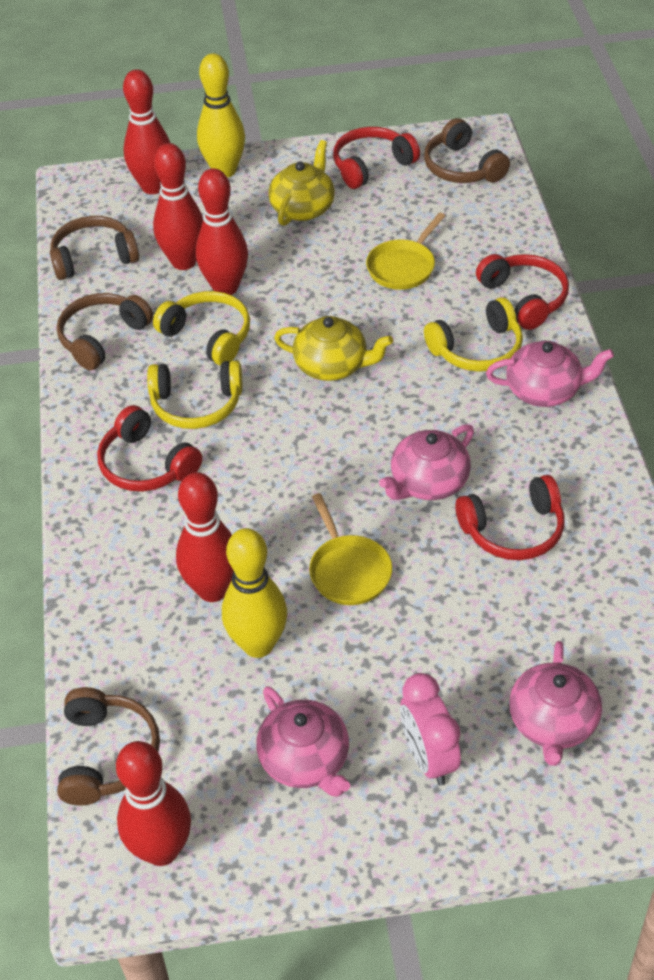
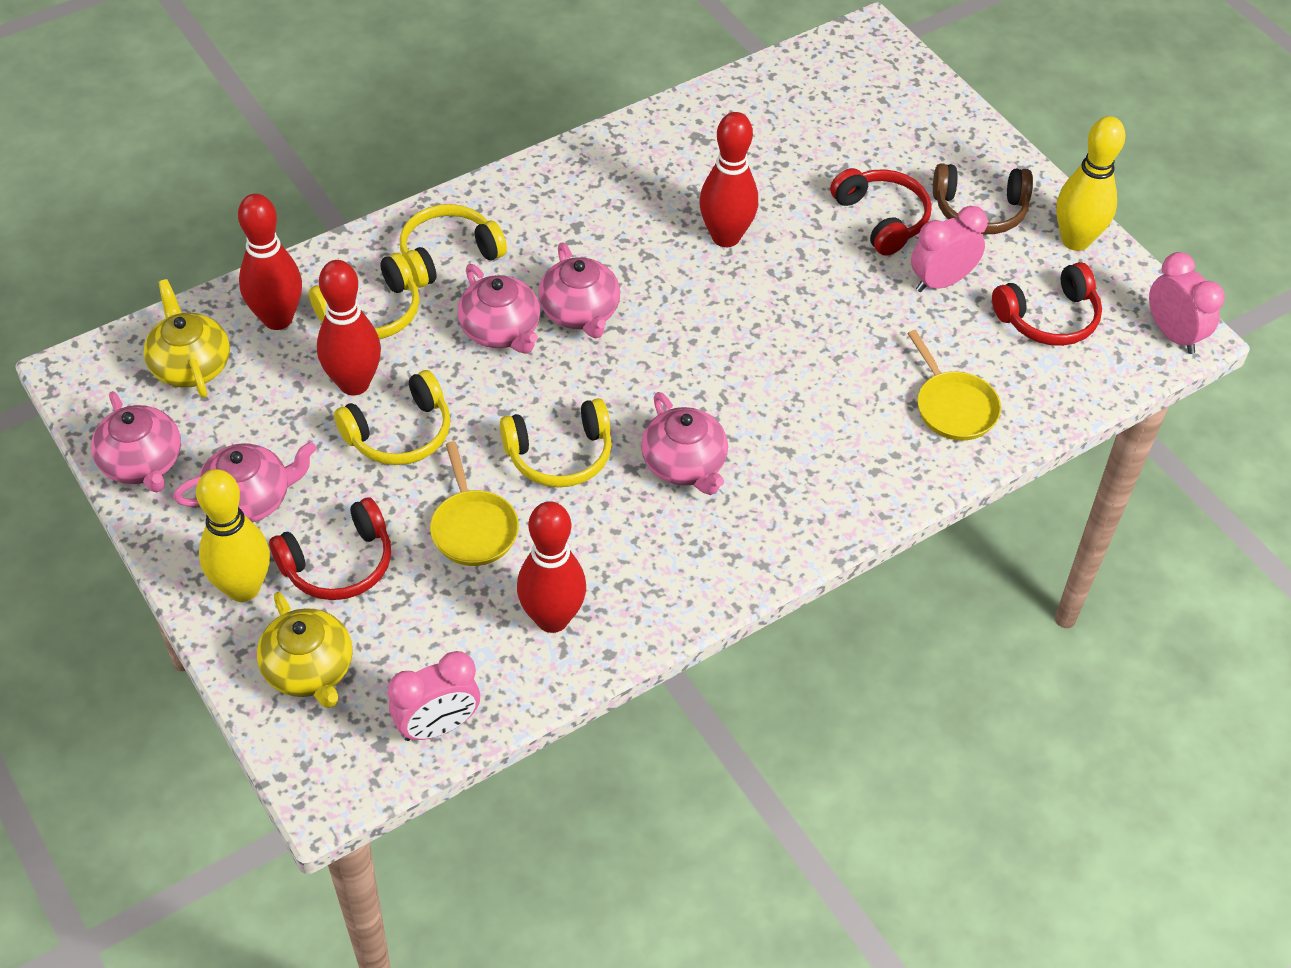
brown headphones: 4 -> 1
pink clock: 1 -> 3
pink teapot: 4 -> 5
red bowling pin: 5 -> 4
red headphones: 4 -> 3
yellow headphones: 3 -> 4

